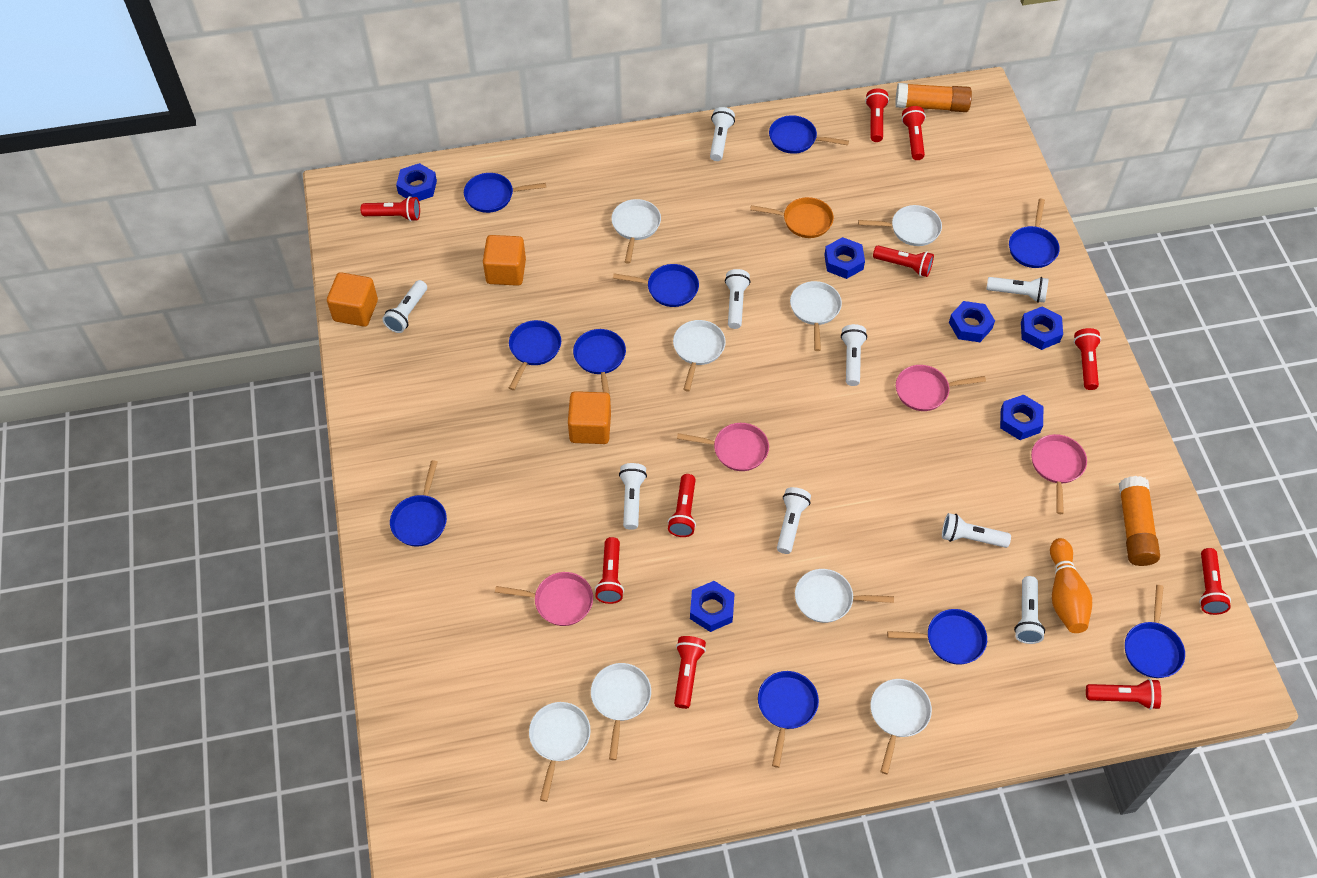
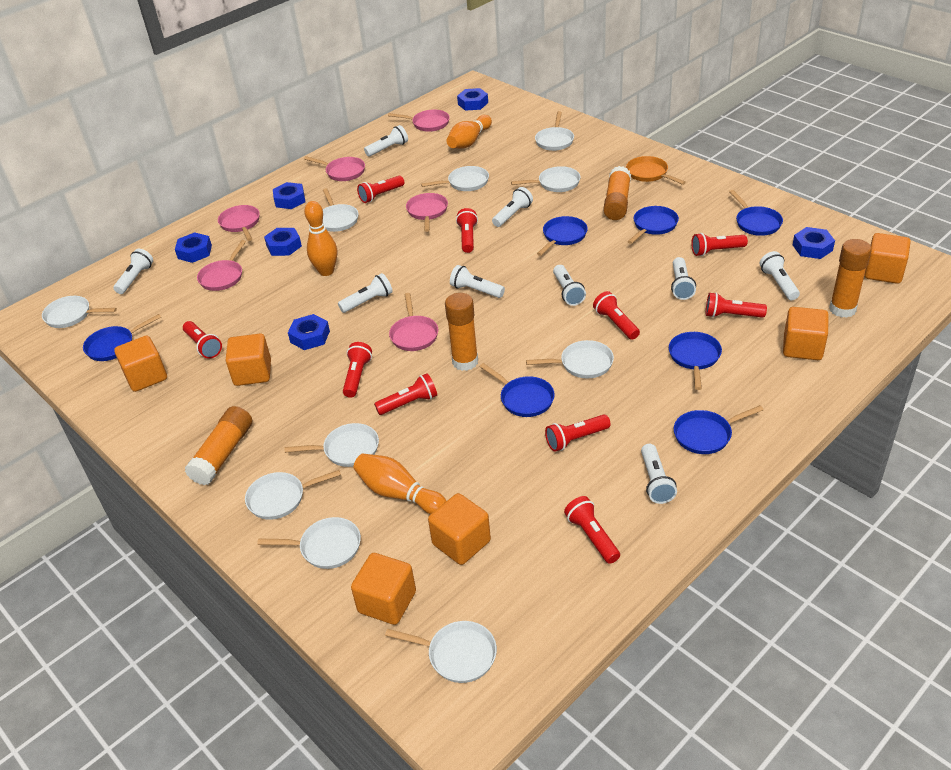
blue pan: 10 -> 7
orange bowling pin: 1 -> 3
orange cube: 3 -> 6
orange glue stick: 2 -> 4
pink pan: 4 -> 6
white pan: 8 -> 10

